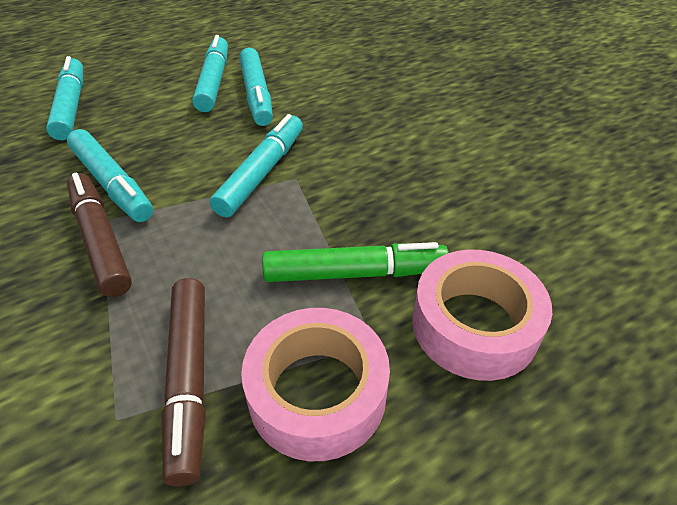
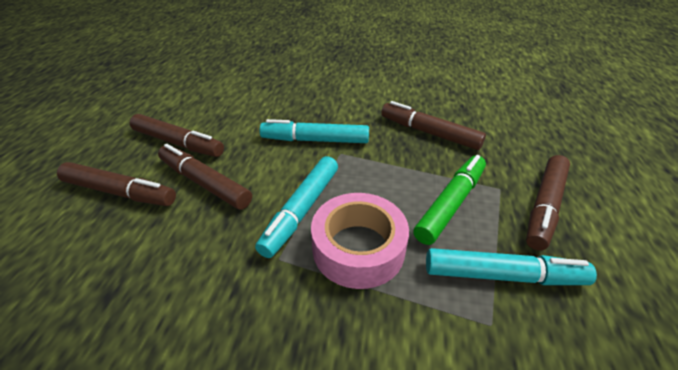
brown marker: 2 -> 5
pink tape: 2 -> 1
turquoise marker: 5 -> 3

